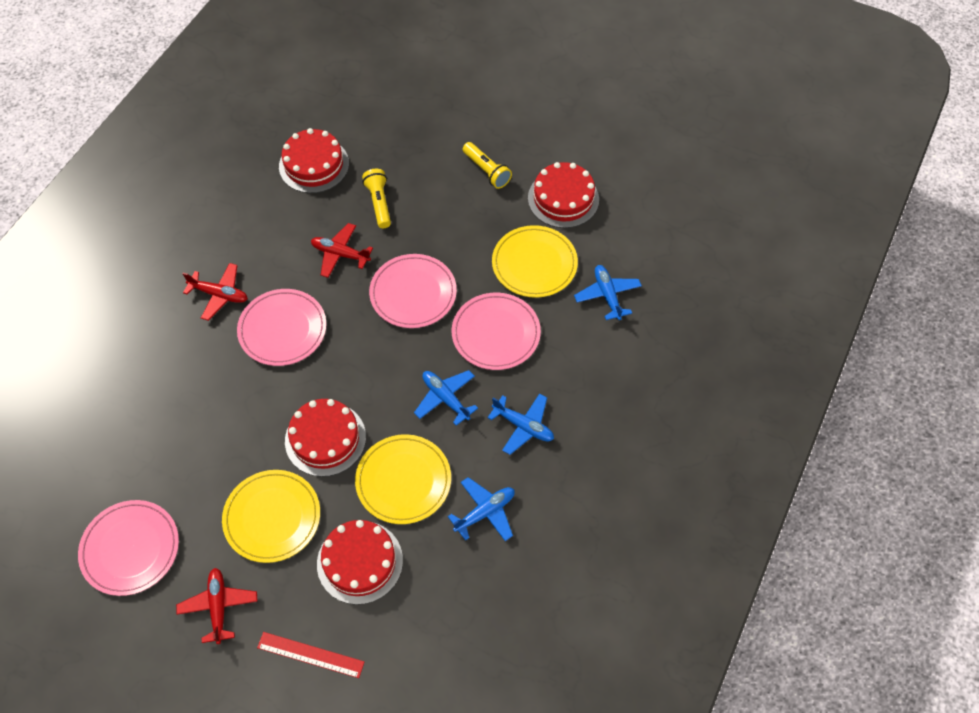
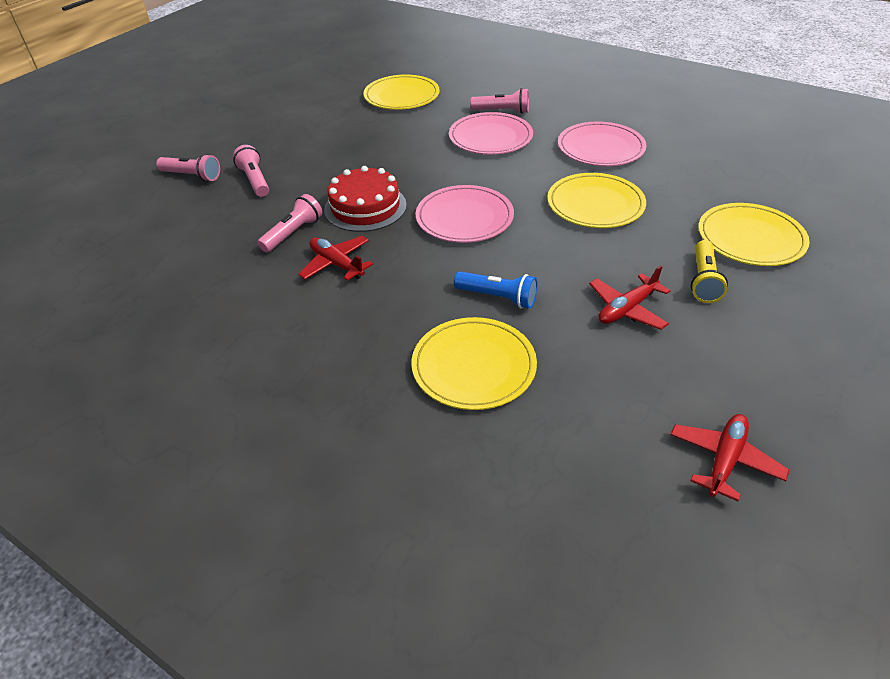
blue flashlight: 0 -> 1
blue plane: 4 -> 0
pink flashlight: 0 -> 4
pink plate: 4 -> 3
red cake: 4 -> 1
red ruler: 1 -> 0
yellow flashlight: 2 -> 1
yellow plate: 3 -> 4

